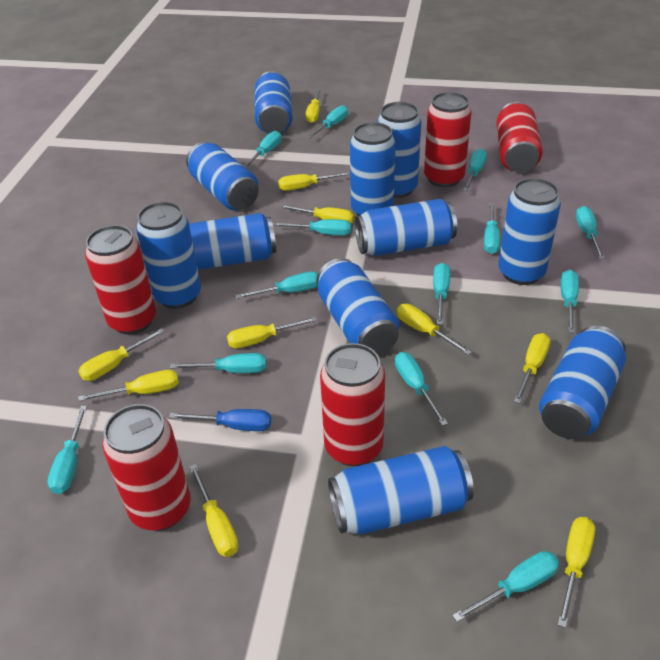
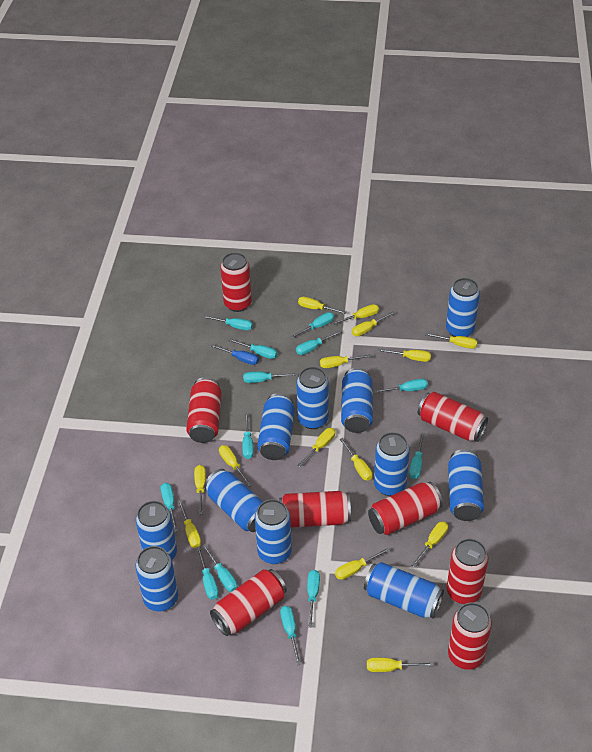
red can: 5 -> 8
yellow screwdriver: 10 -> 14

